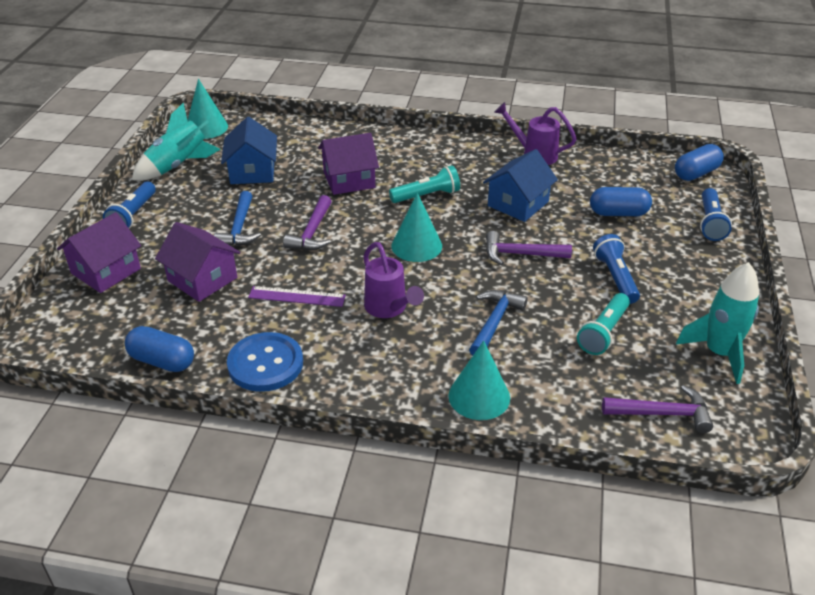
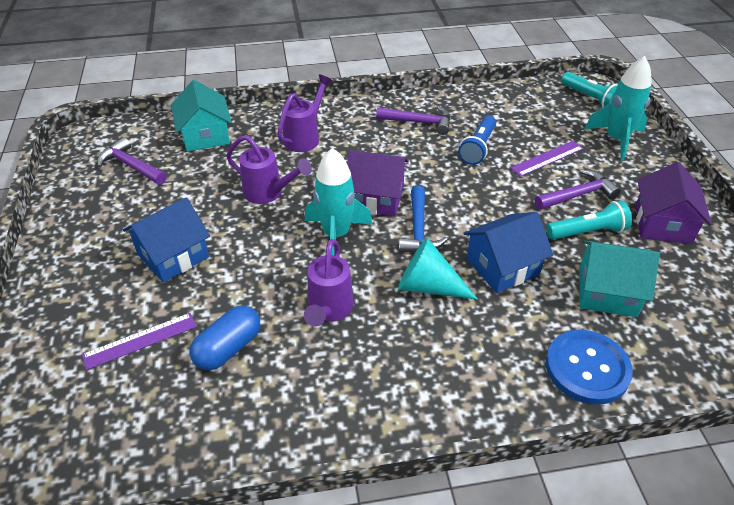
blue capsule: 3 -> 1
blue flashlight: 3 -> 1
blue hammer: 2 -> 1
purple house: 3 -> 2
purple ruler: 1 -> 2
purple watering can: 2 -> 3
turquoise cone: 3 -> 1
turquoise house: 0 -> 2

